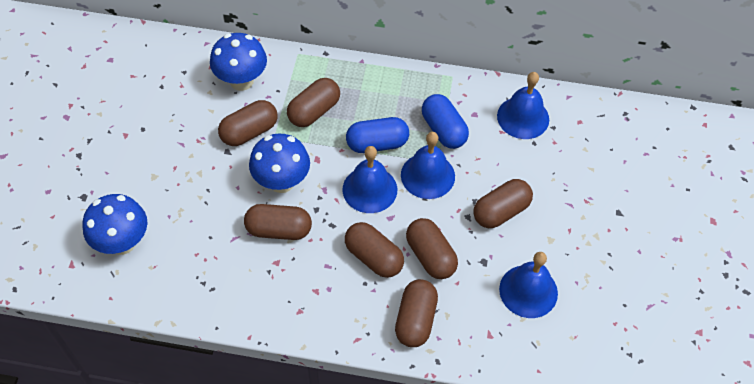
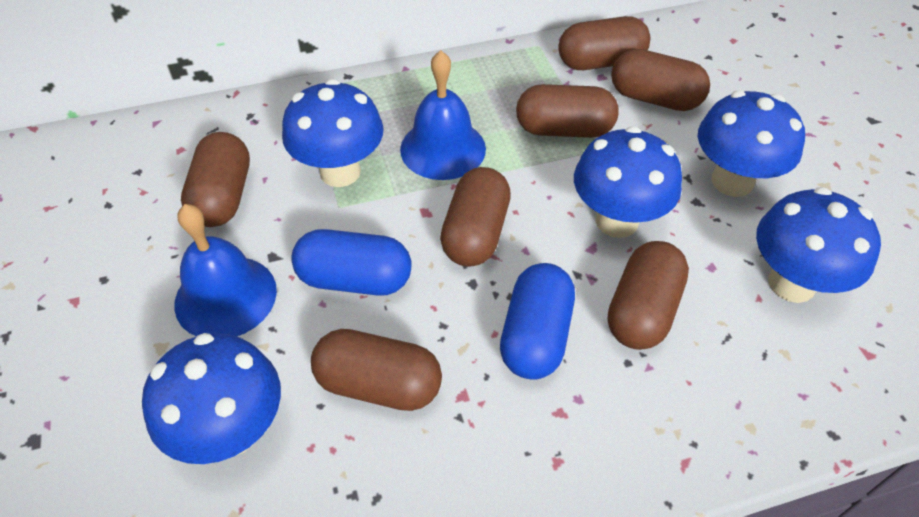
blue bell: 4 -> 2
blue mushroom: 3 -> 5

